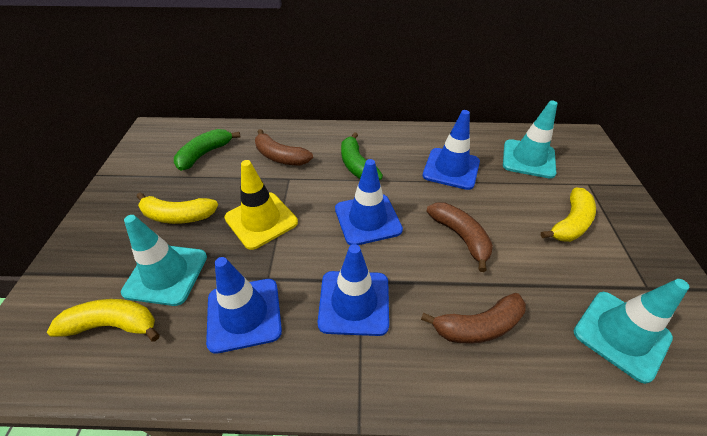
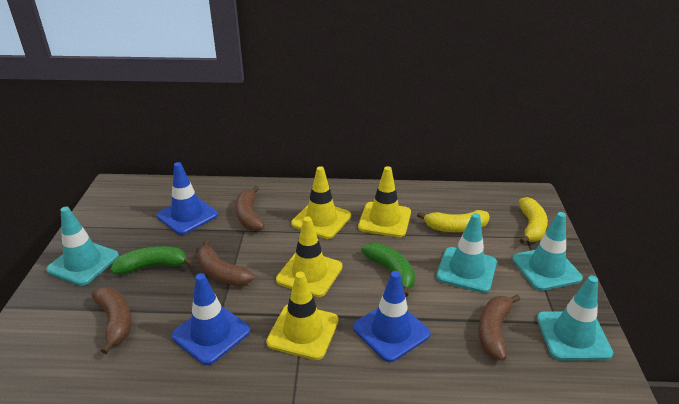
blue traffic cone: 4 -> 3
brown banana: 3 -> 4
turquoise traffic cone: 3 -> 4
yellow banana: 3 -> 2
yellow traffic cone: 1 -> 4

